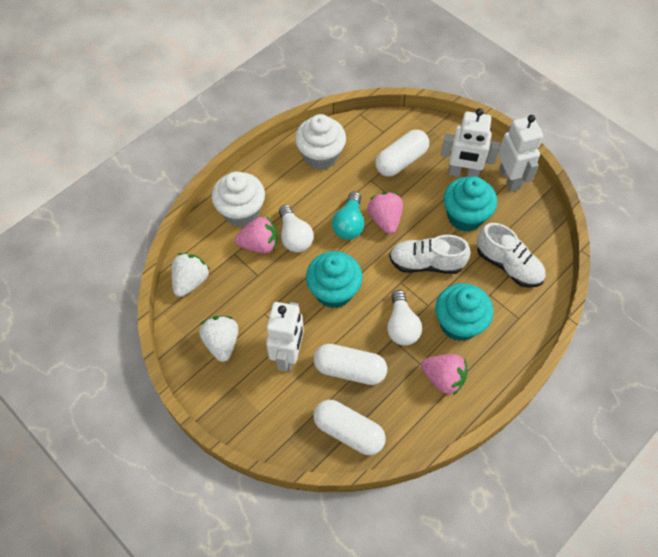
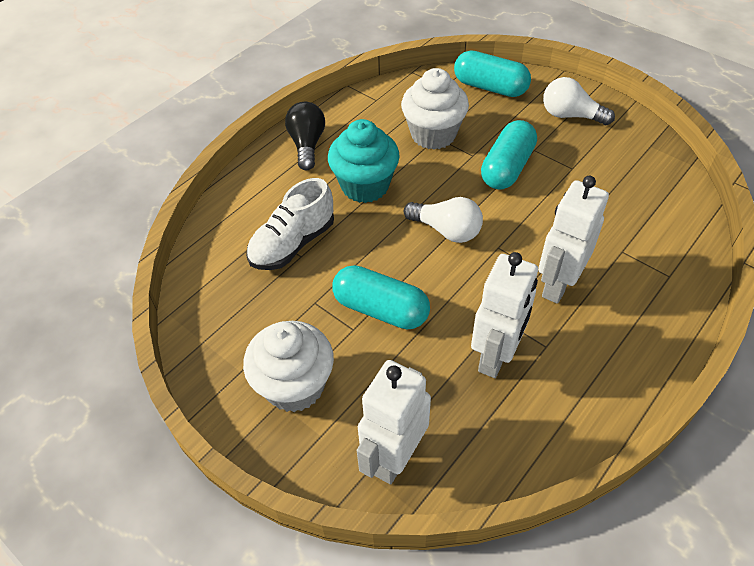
black light bulb: 0 -> 1
pink strawberry: 3 -> 0
turquoise capsule: 0 -> 3
turquoise cupcake: 3 -> 1
turquoise light bulb: 1 -> 0
white capsule: 3 -> 0
white shoe: 2 -> 1
white strawberry: 2 -> 0

